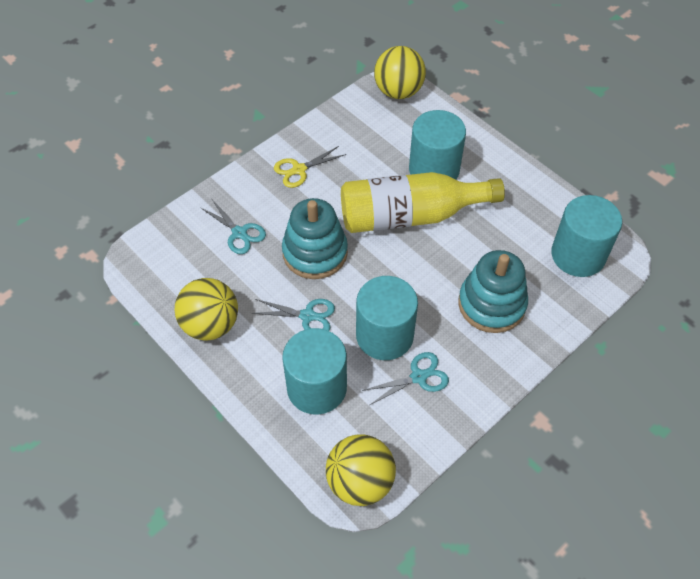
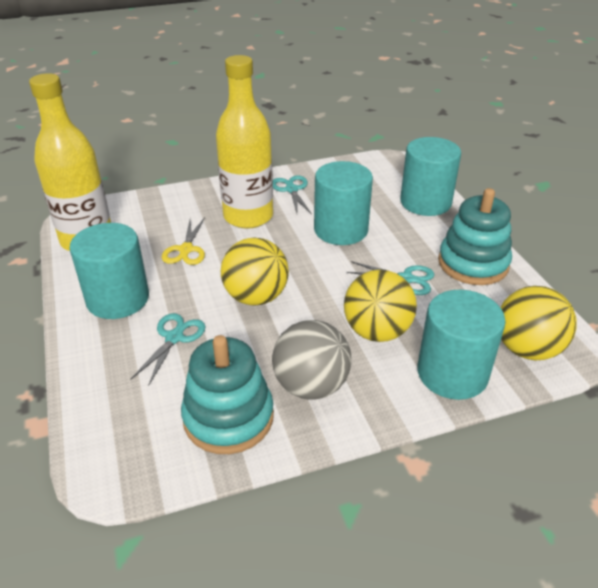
grey ball: 0 -> 1
yellow bottle: 1 -> 2

